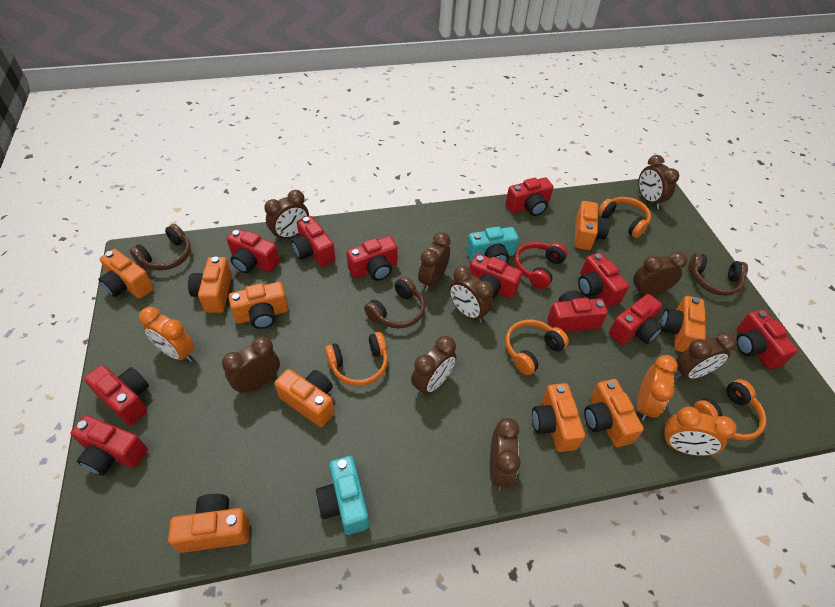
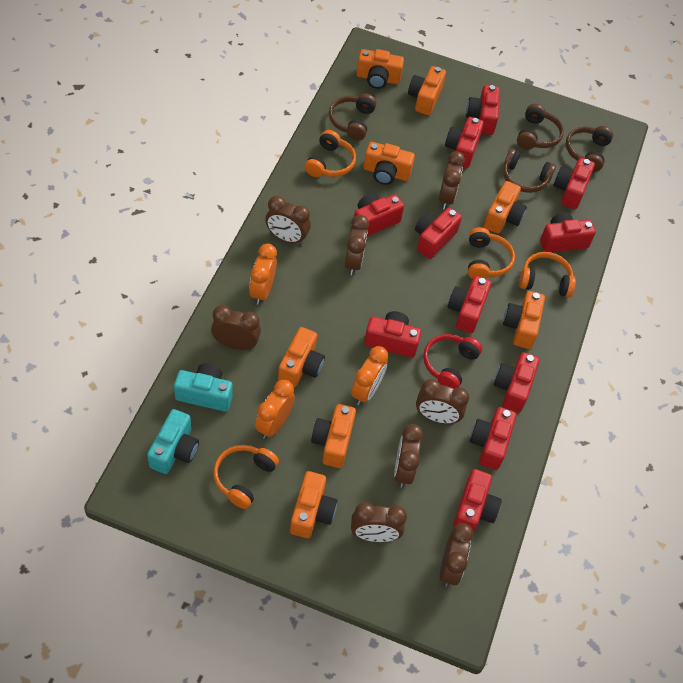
brown clock: 9 -> 8
brown headphones: 3 -> 4
orange camera: 9 -> 8

